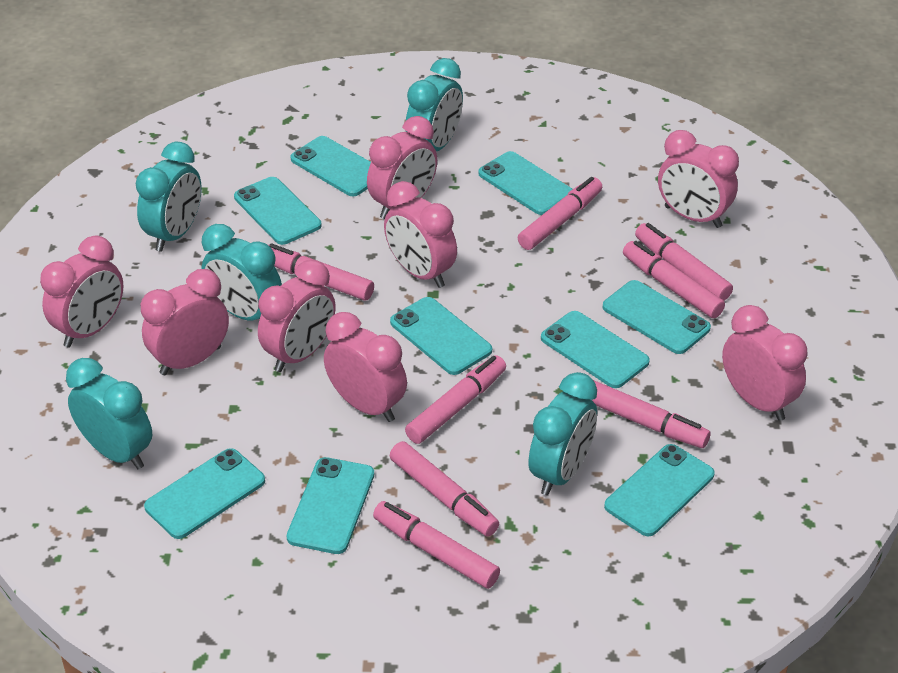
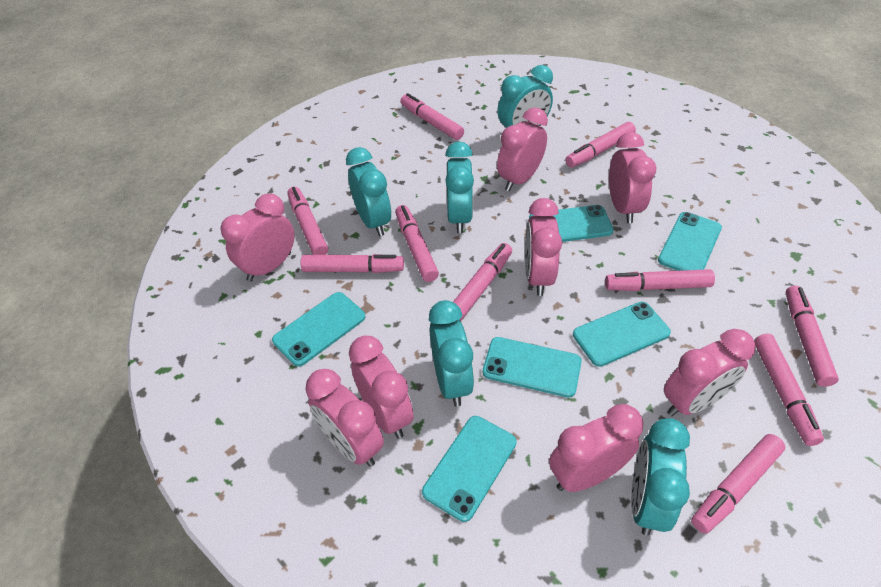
pink marker: 8 -> 10
turquoise phone: 9 -> 6

